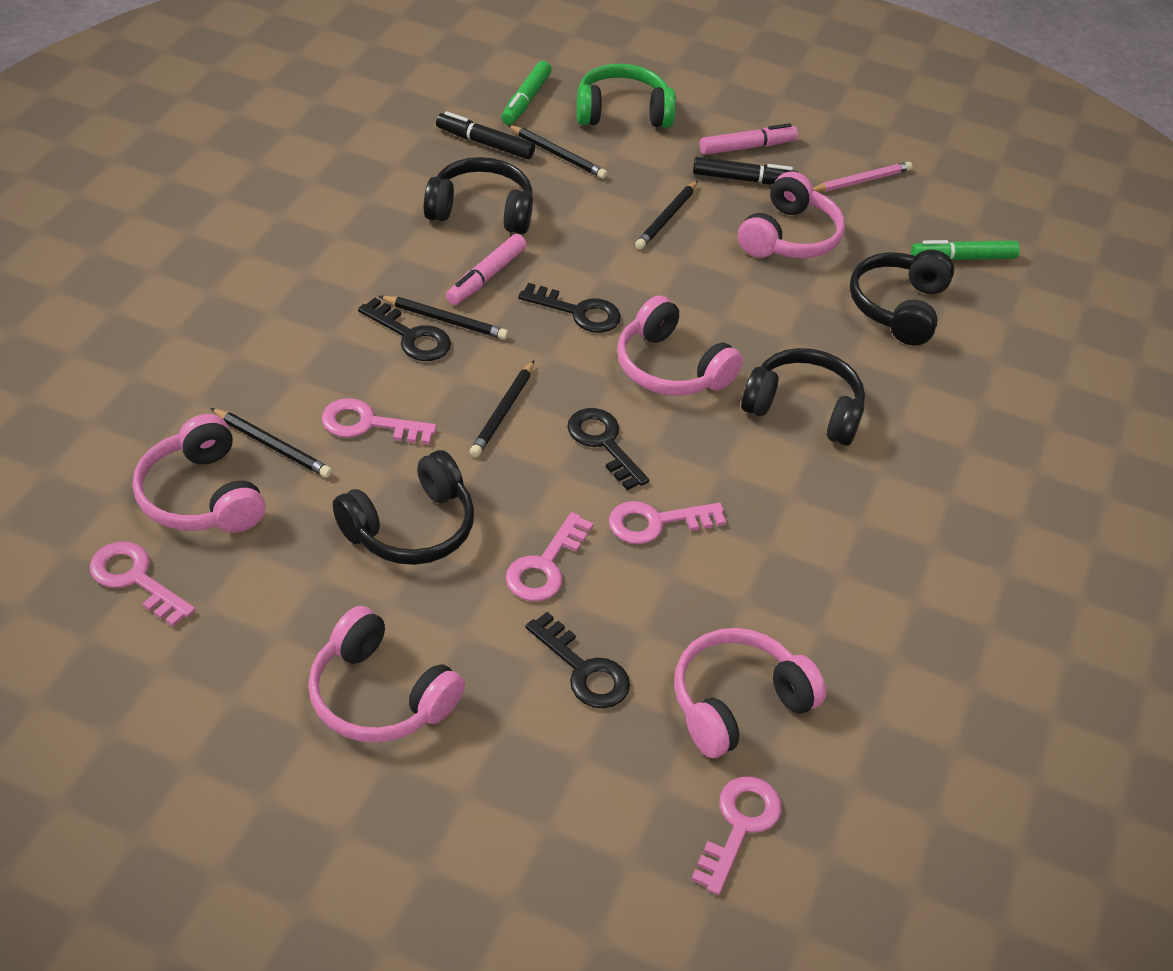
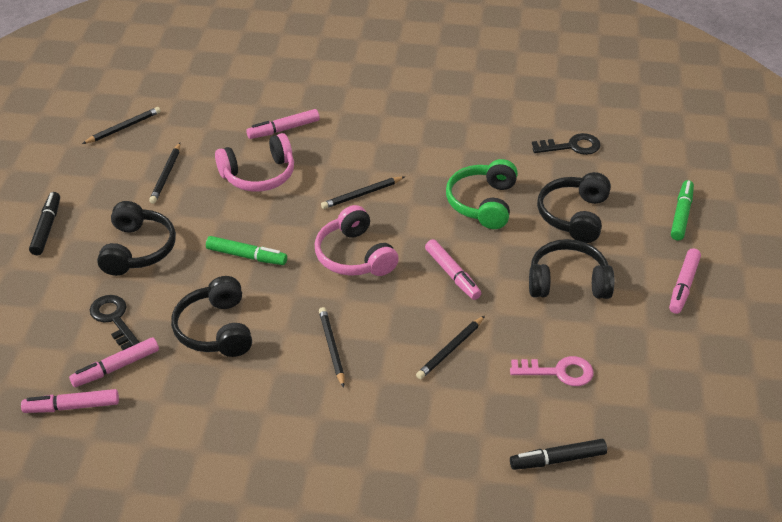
black key: 4 -> 2
pink headphones: 5 -> 2
pink key: 5 -> 1
pink marker: 2 -> 5
pink pencil: 1 -> 0

